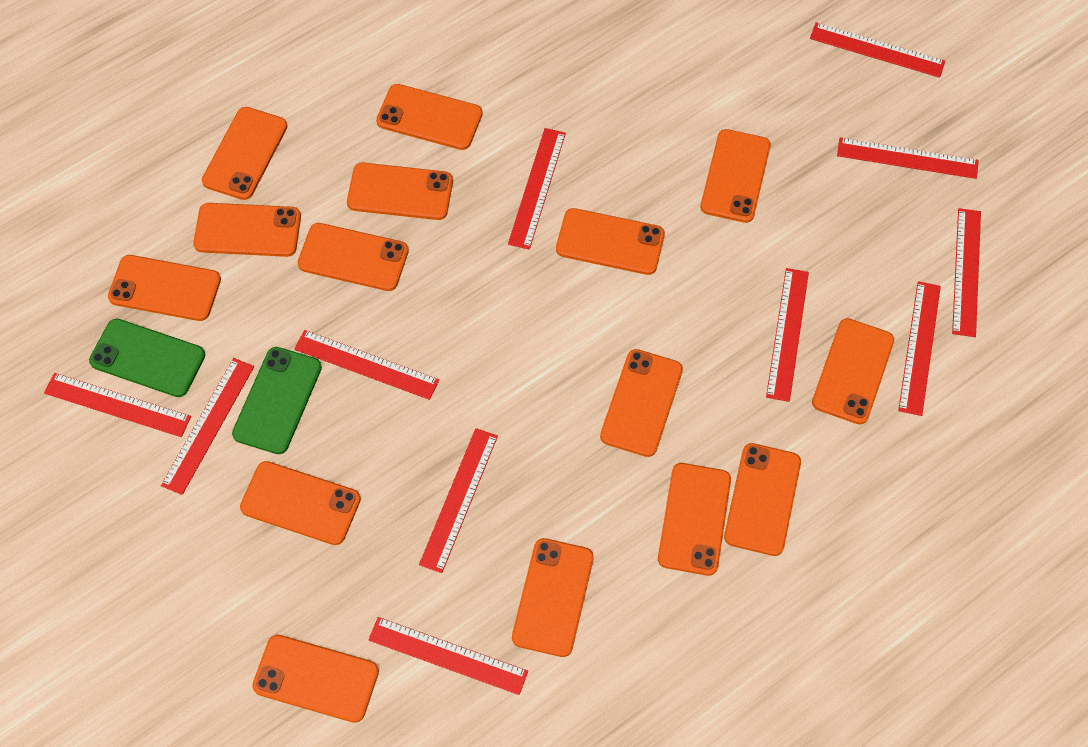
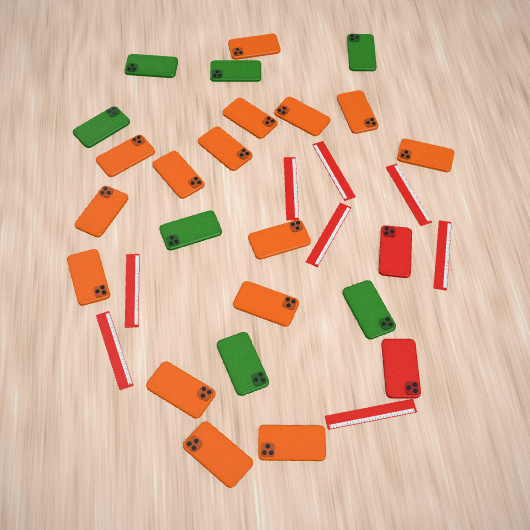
green phone: 2 -> 7
red phone: 0 -> 2
red ruler: 11 -> 8

